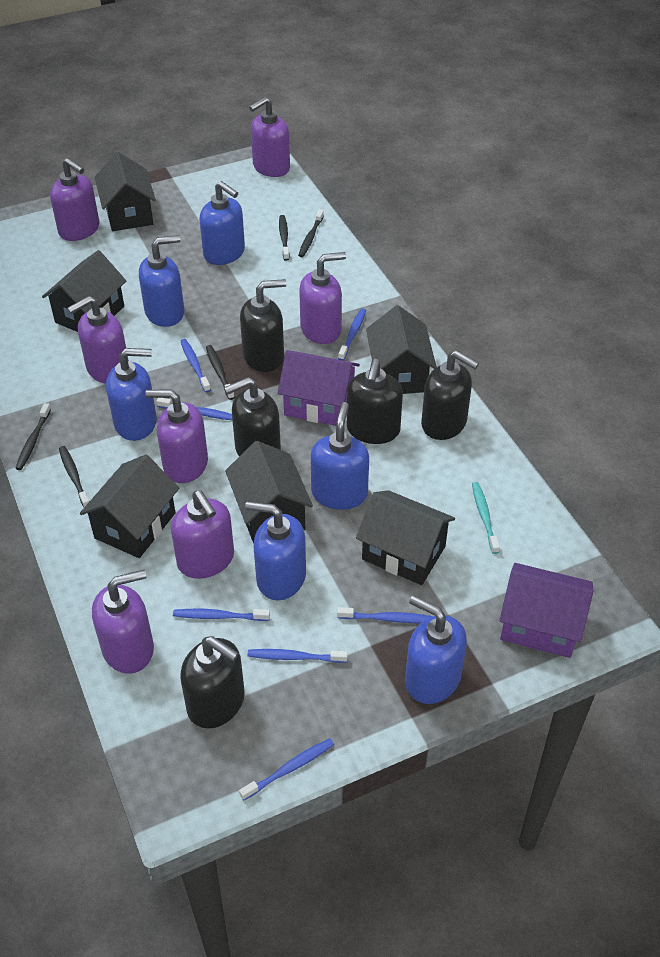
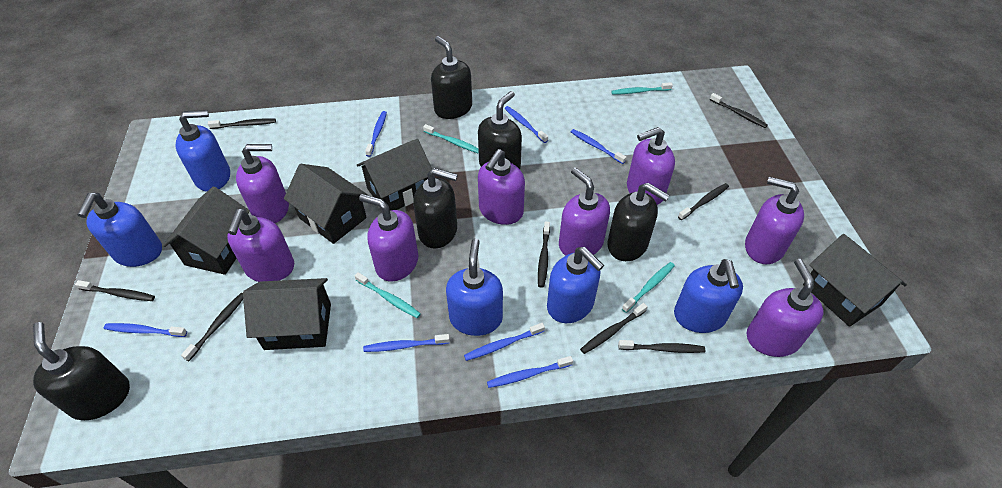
black house: 6 -> 5
black toothbrush: 5 -> 8
blue soap dispenser: 6 -> 5
purple house: 2 -> 0
purple soap dispenser: 7 -> 8
turquoise toothbrush: 1 -> 4

